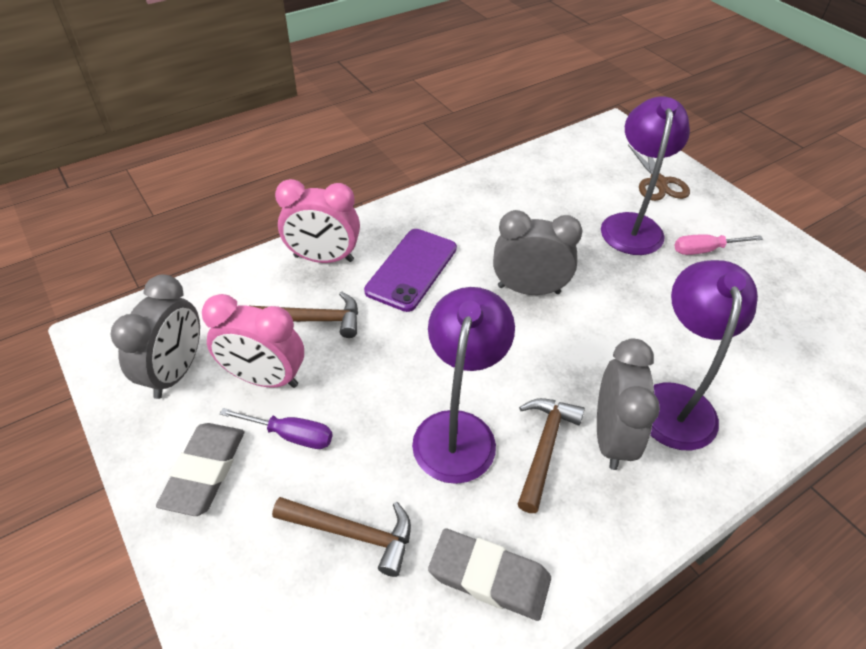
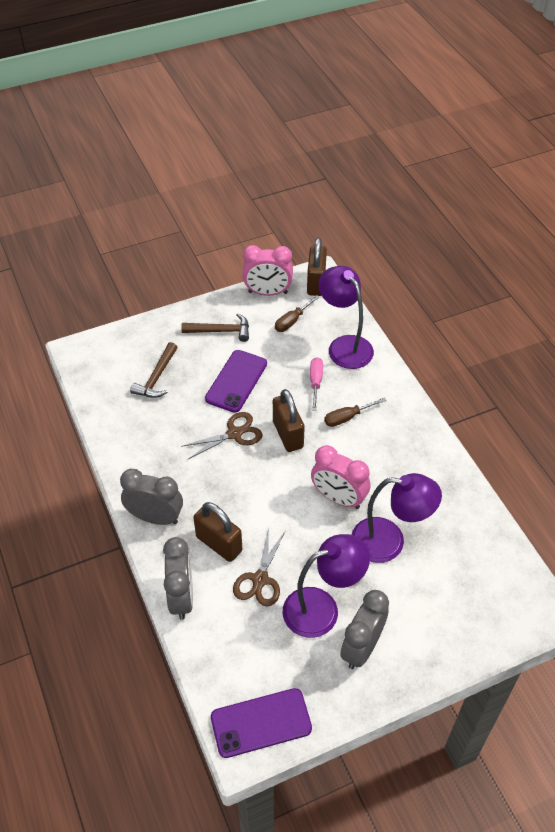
brown hammer: 3 -> 2
brown padlock: 0 -> 3
brown scissors: 1 -> 2
brown screwdriver: 0 -> 2
grey eraser: 2 -> 0
purple phone: 1 -> 2
purple screwdriver: 1 -> 0

